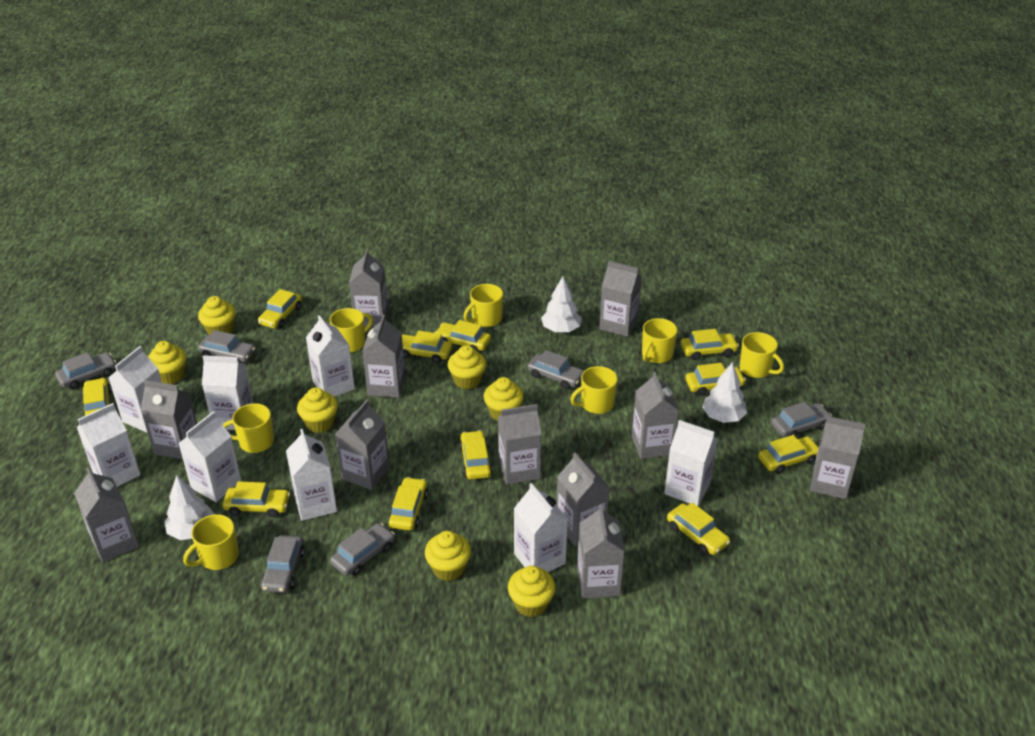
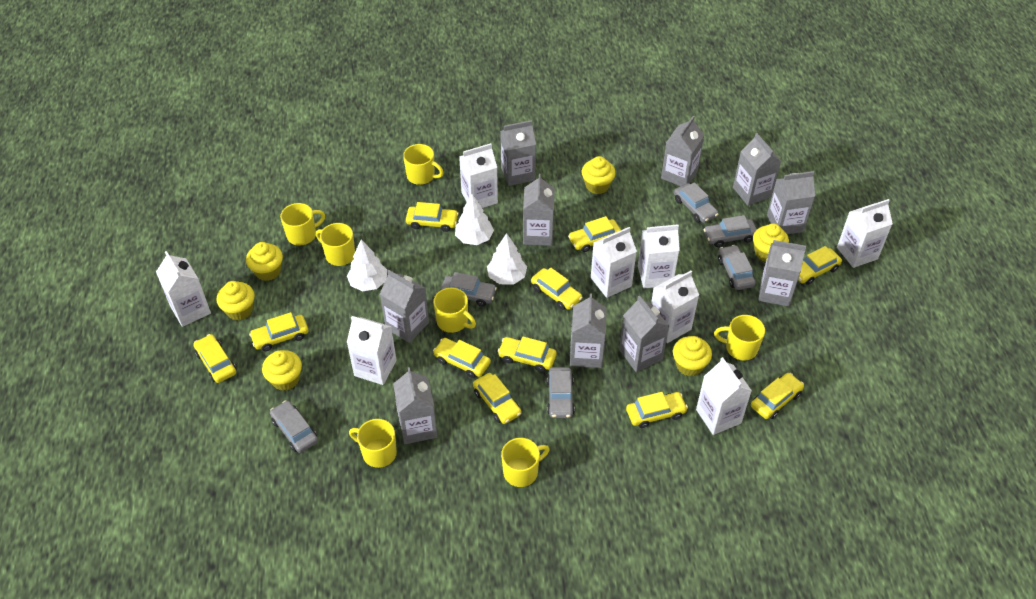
grey carton: 11 -> 10
yellow cupcake: 7 -> 6

